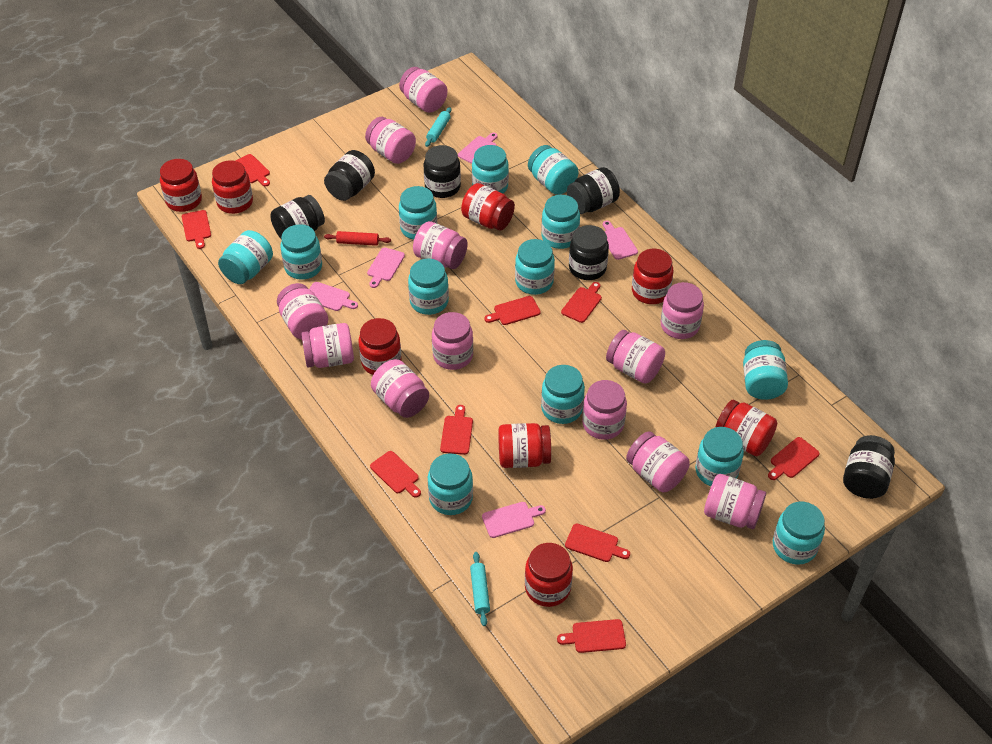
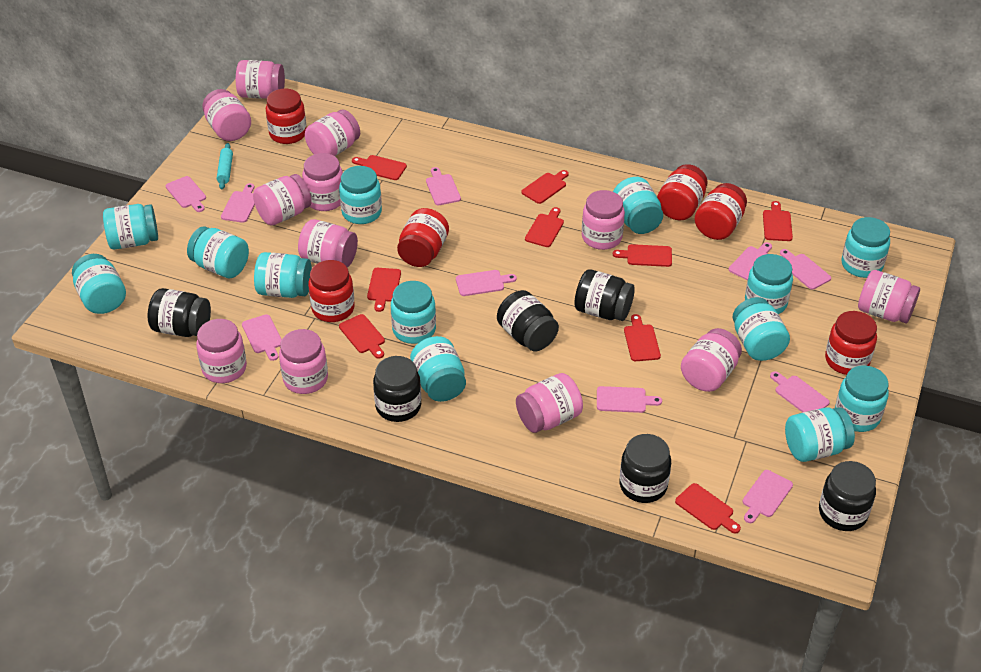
pink cutting board: 5 -> 10
red jar: 8 -> 6
red rolling pin: 1 -> 0
turquoise rolling pin: 2 -> 1

